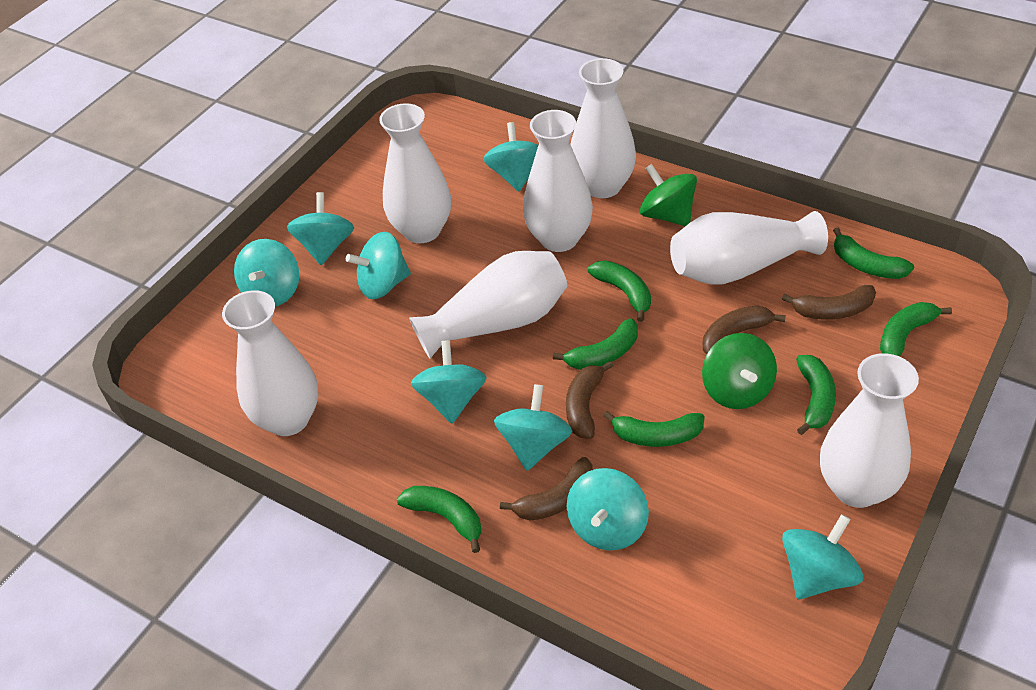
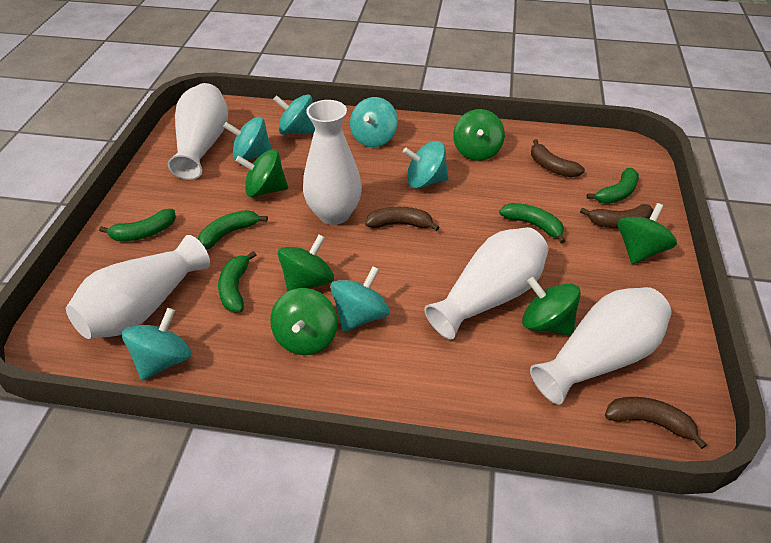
green banana: 7 -> 5
green spinning top: 2 -> 6
turquoise spinning top: 8 -> 6
white vase: 7 -> 5

